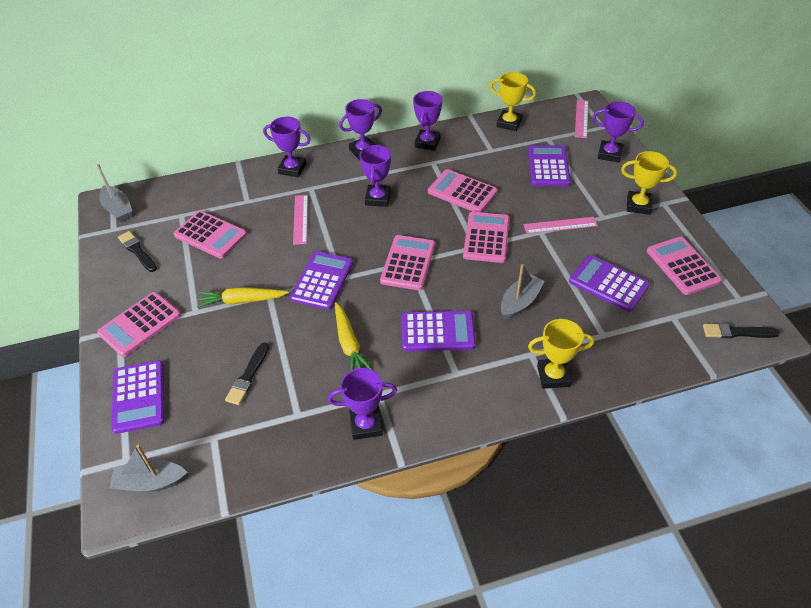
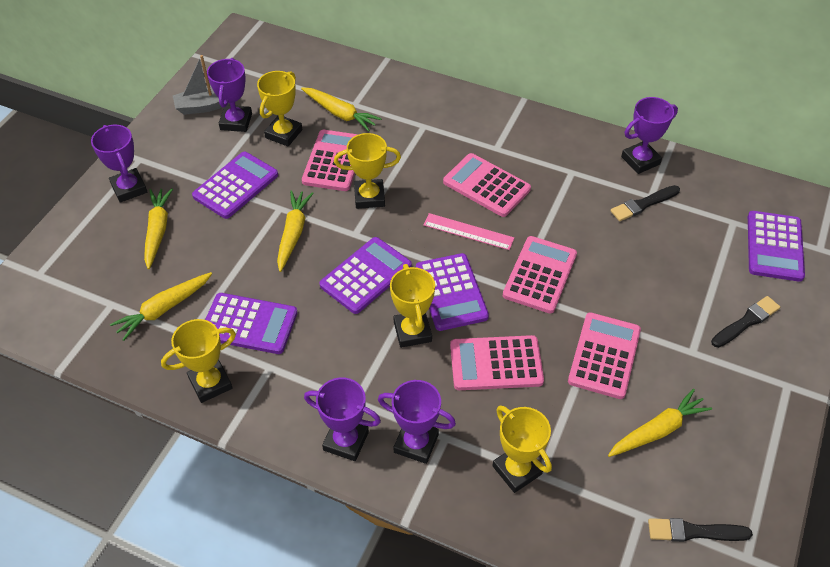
grey boat: 3 -> 1
pink calculator: 6 -> 5
pink ruler: 3 -> 1
purple trophy: 6 -> 5
yellow carrot: 2 -> 5
yellow trophy: 3 -> 5

